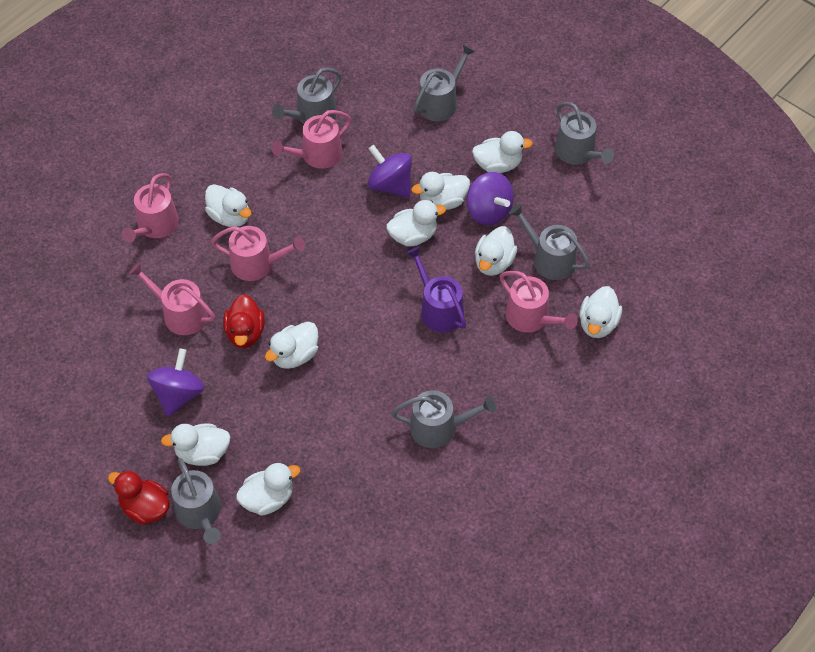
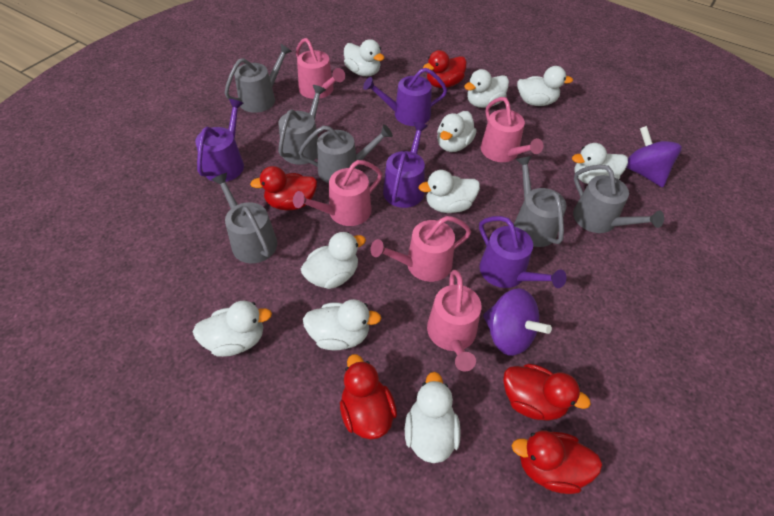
purple spinning top: 3 -> 2
purple watering can: 1 -> 4
red duck: 2 -> 5
white duck: 9 -> 10

